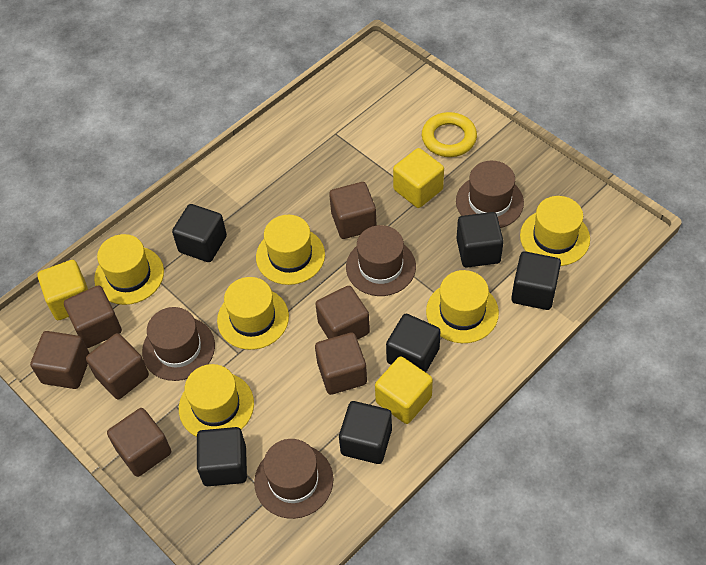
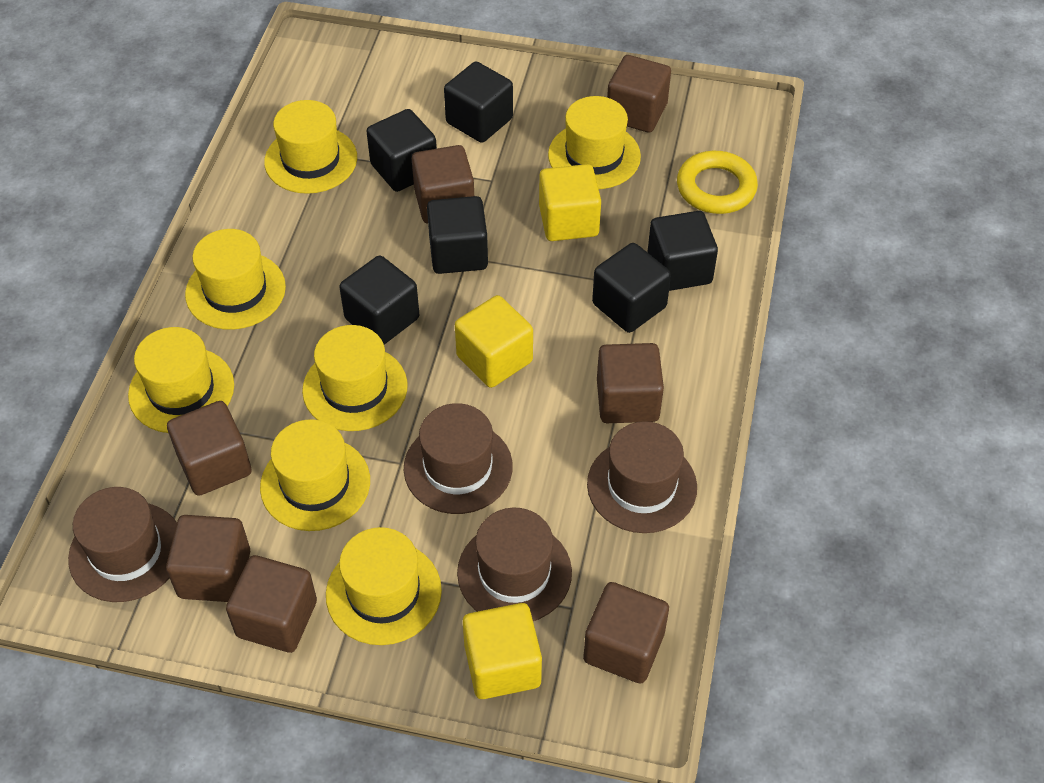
yellow hat: 6 -> 7

